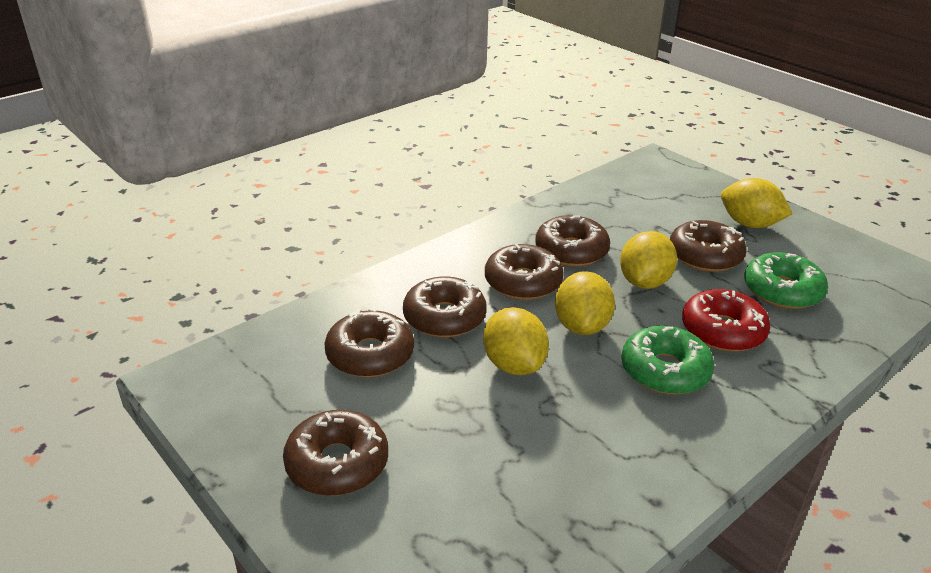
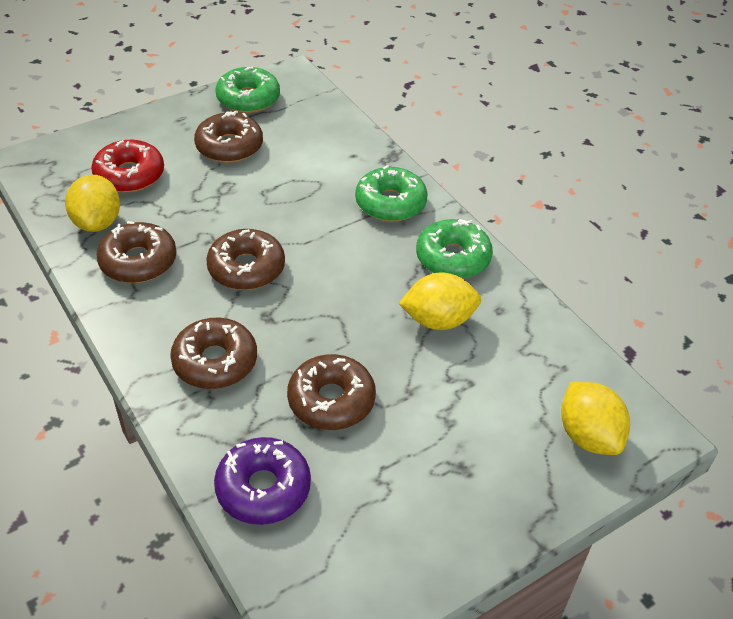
brown donut: 6 -> 5
green donut: 2 -> 3
purple donut: 0 -> 1
yellow lemon: 4 -> 3

